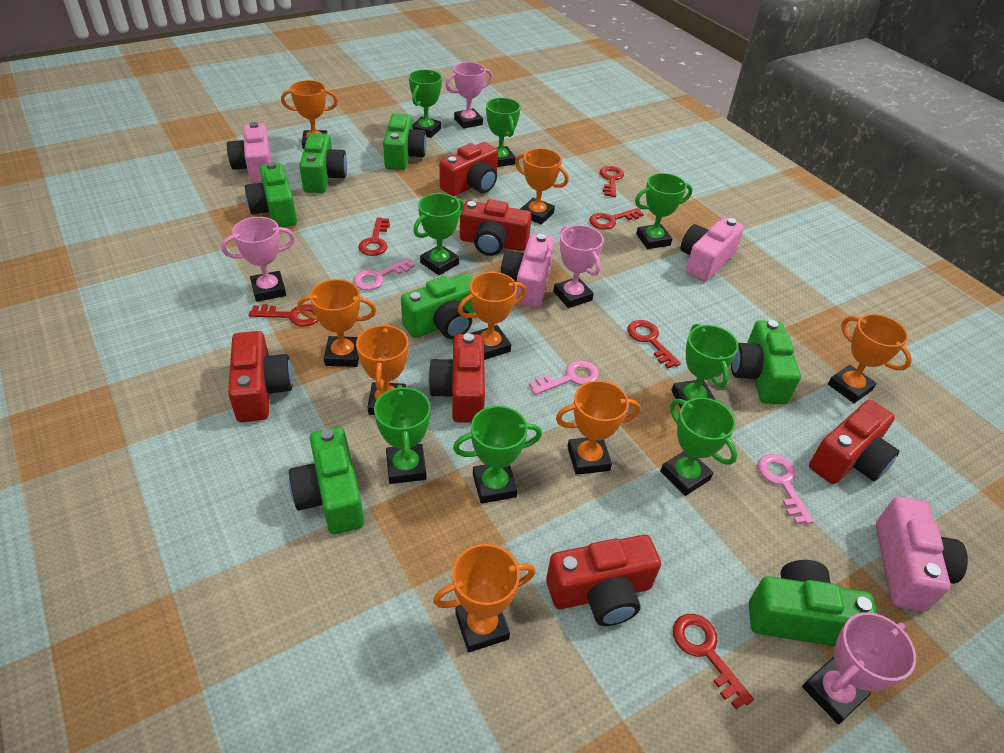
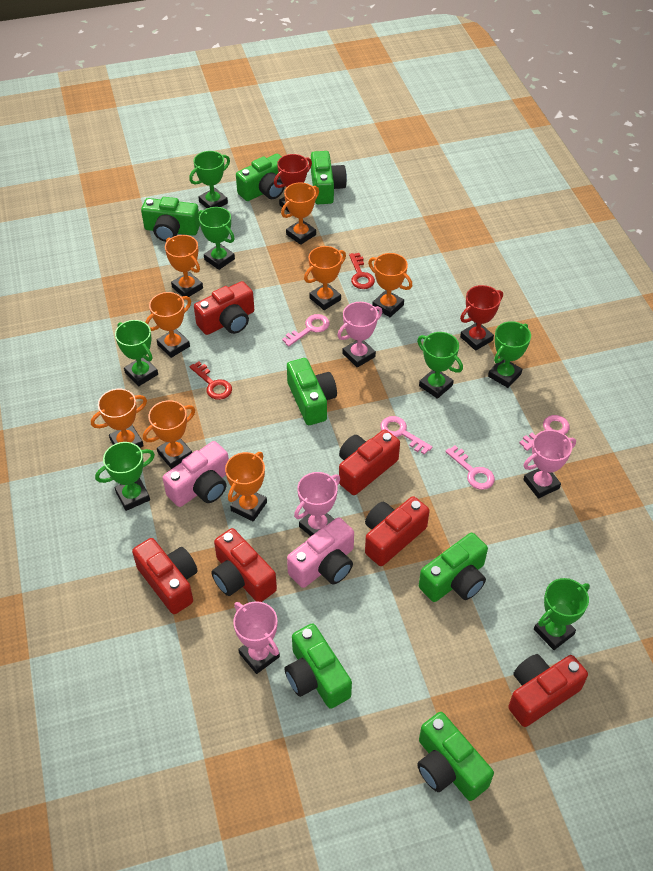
green trophy: 8 -> 7
pink camera: 4 -> 2
pink key: 3 -> 4
red key: 6 -> 2
red trophy: 0 -> 2

